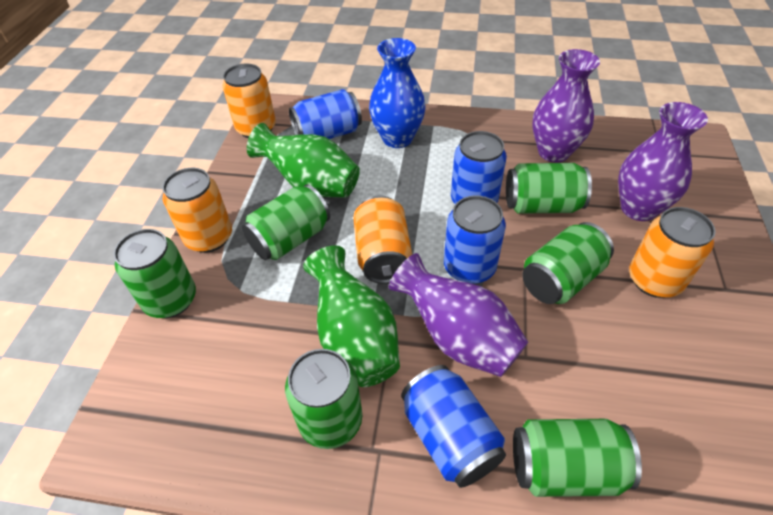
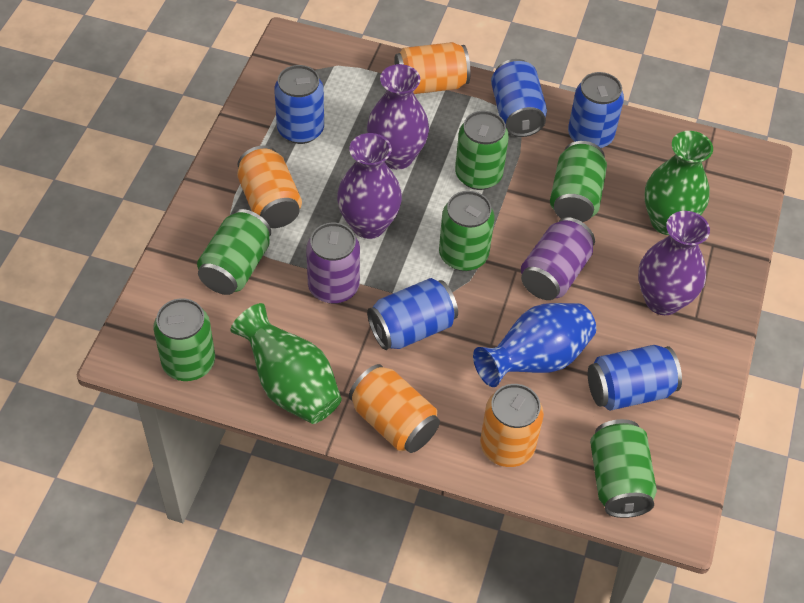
blue can: 4 -> 5
purple can: 0 -> 2

